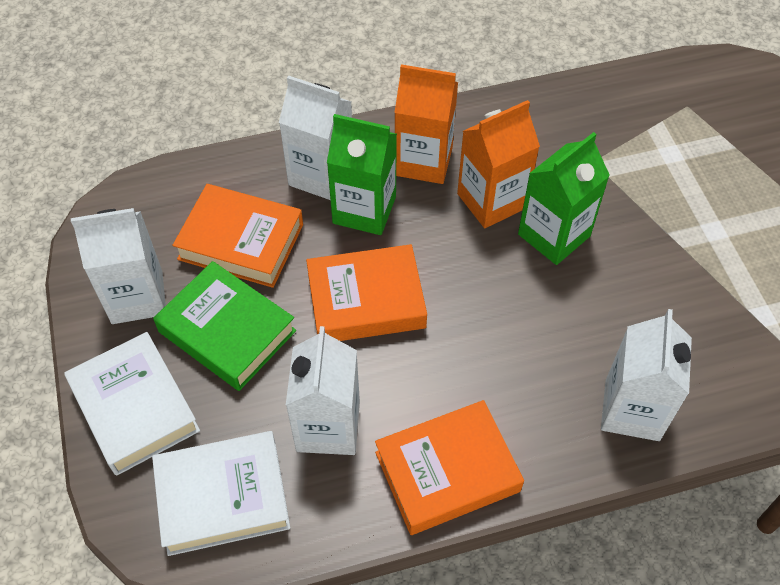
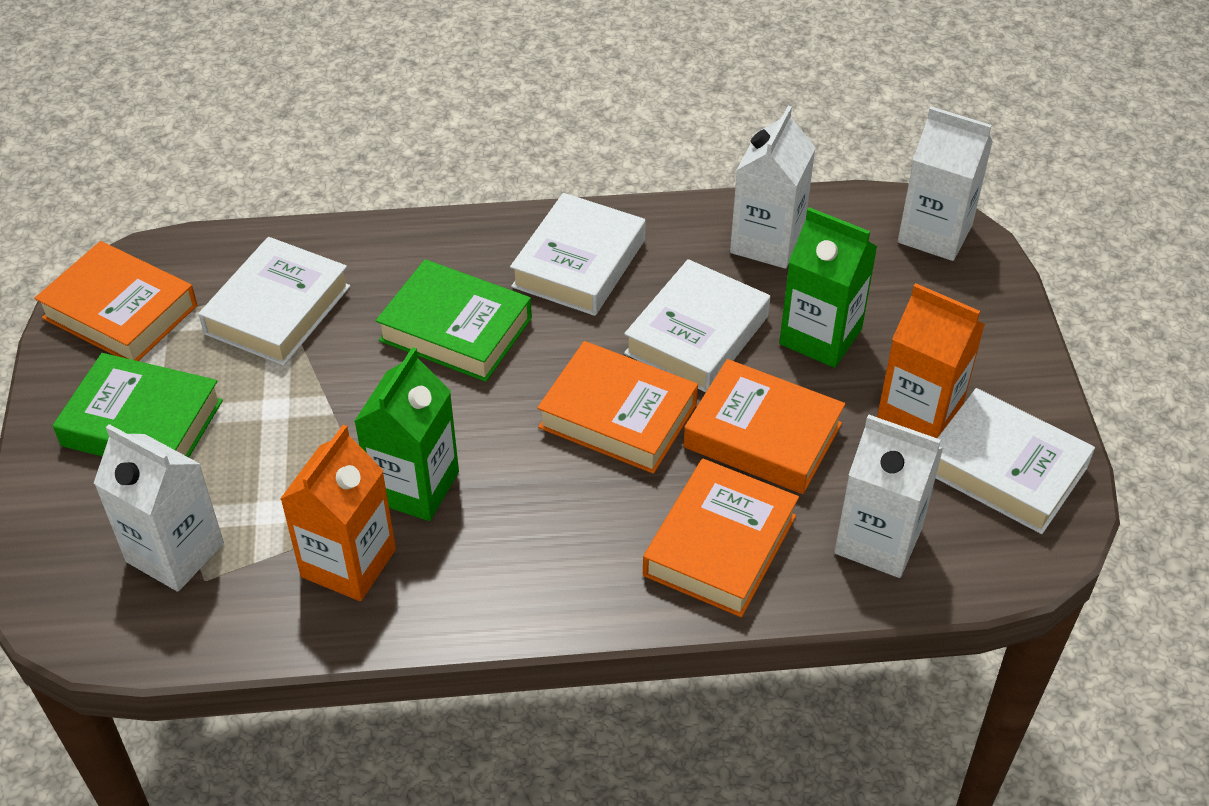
green book: 1 -> 2
orange book: 3 -> 4
white book: 2 -> 4

